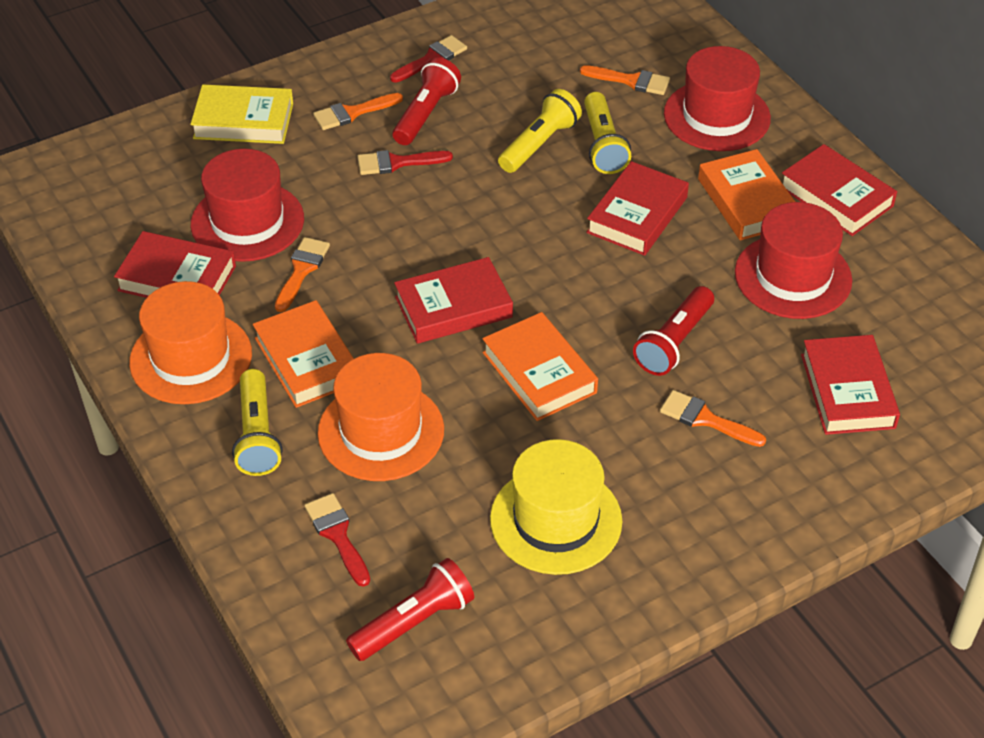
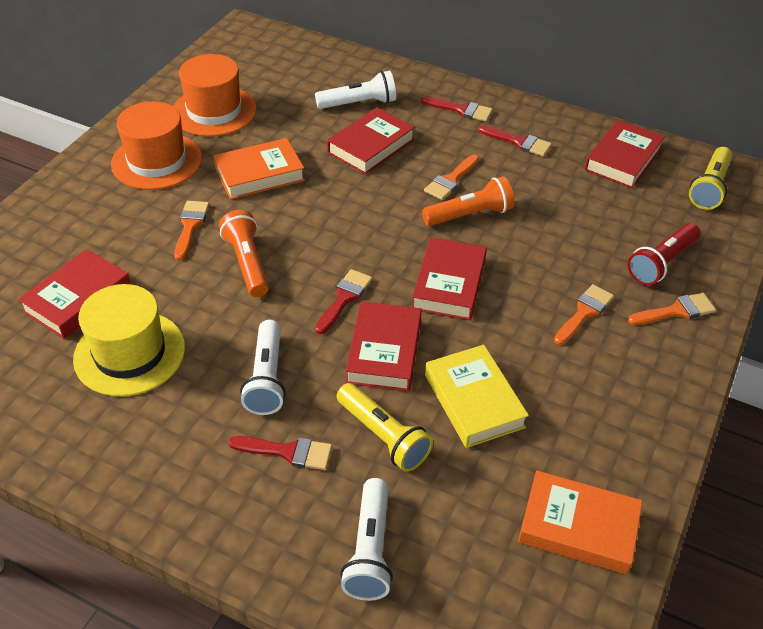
orange book: 3 -> 2
orange flashlight: 0 -> 2
red brush: 3 -> 4
red flashlight: 3 -> 1
red hat: 3 -> 0
white flashlight: 0 -> 3
yellow flashlight: 3 -> 2

